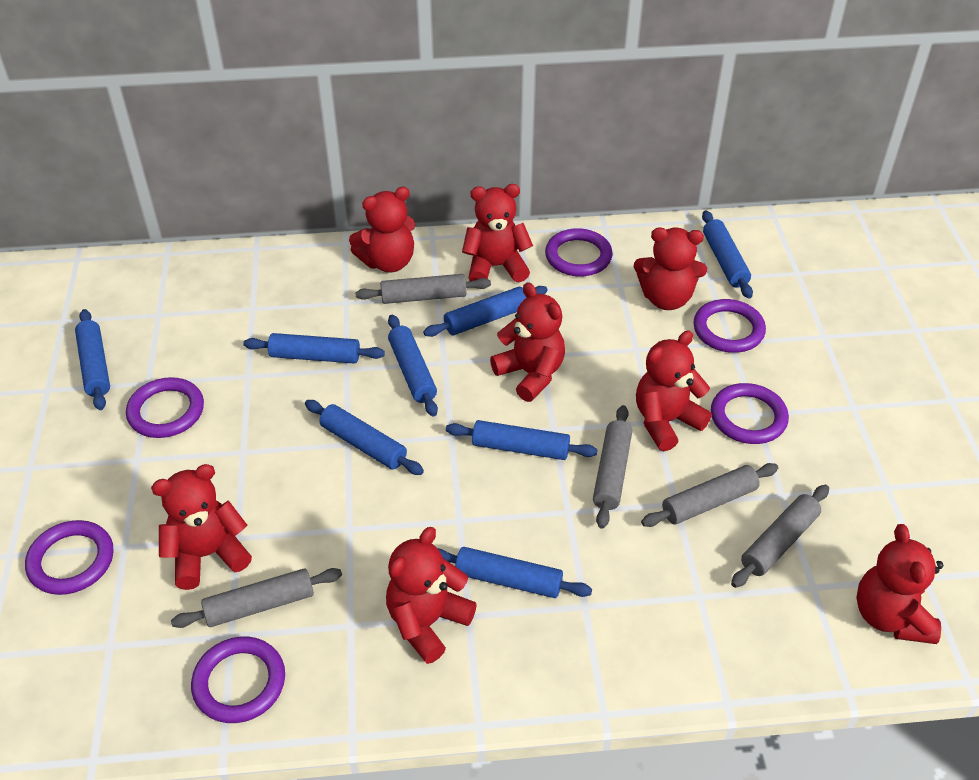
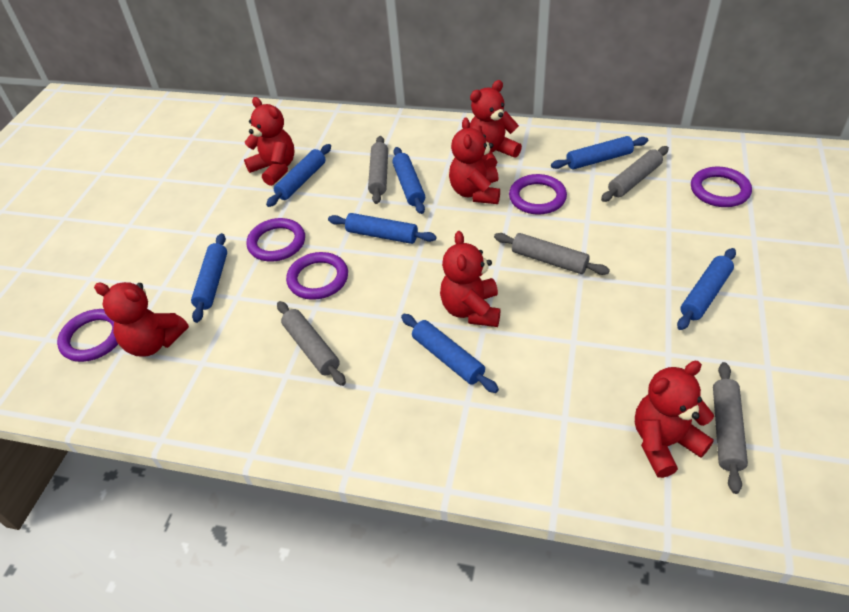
blue rolling pin: 8 -> 7
purple ring: 6 -> 5
red teddy bear: 8 -> 6

